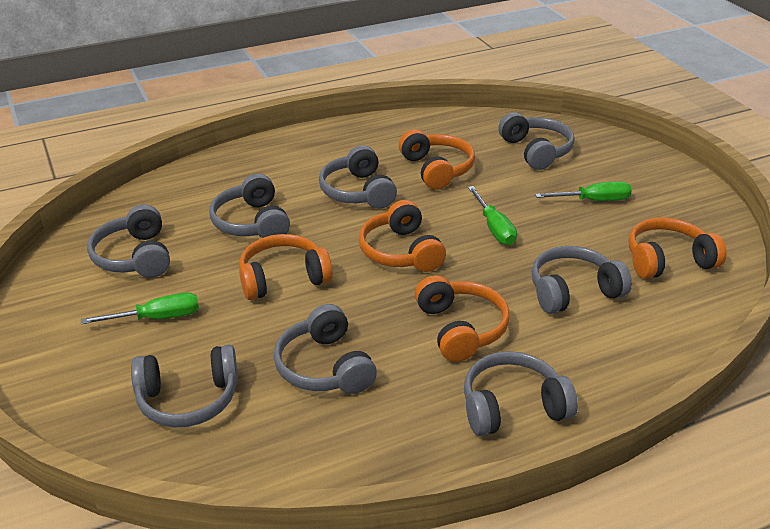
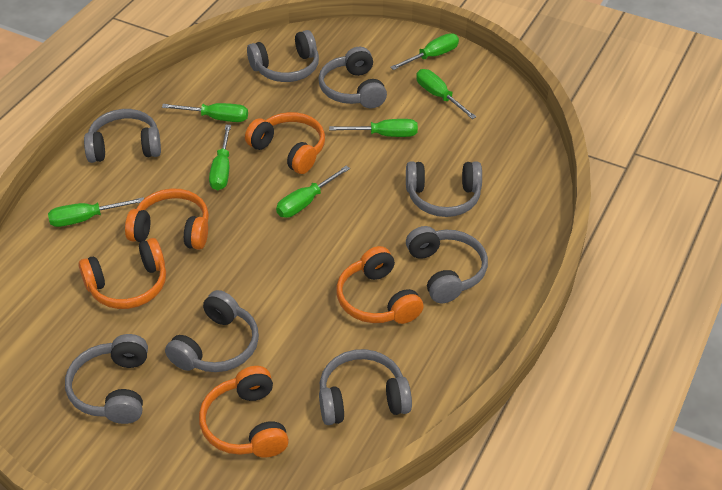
green screwdriver: 3 -> 7

